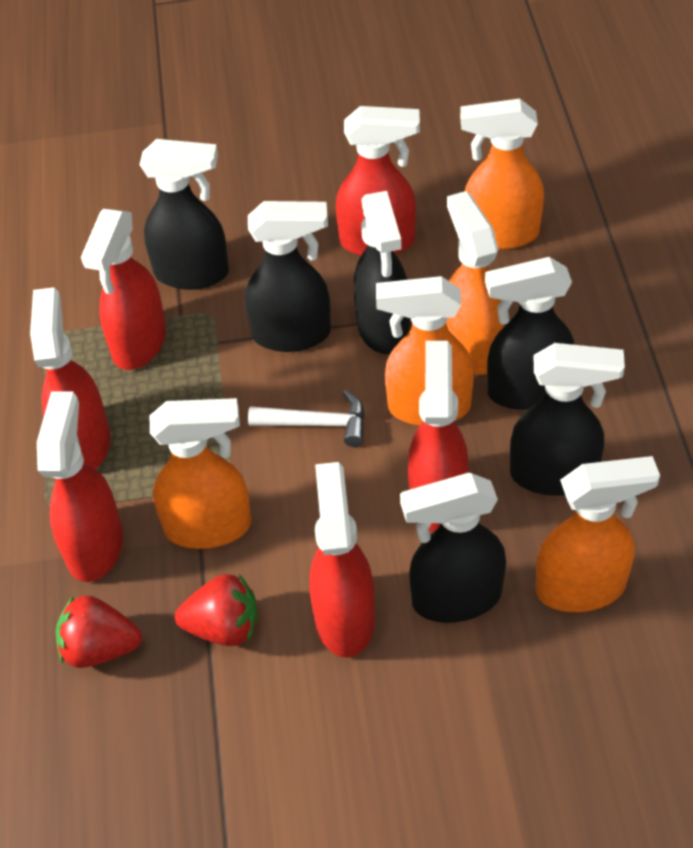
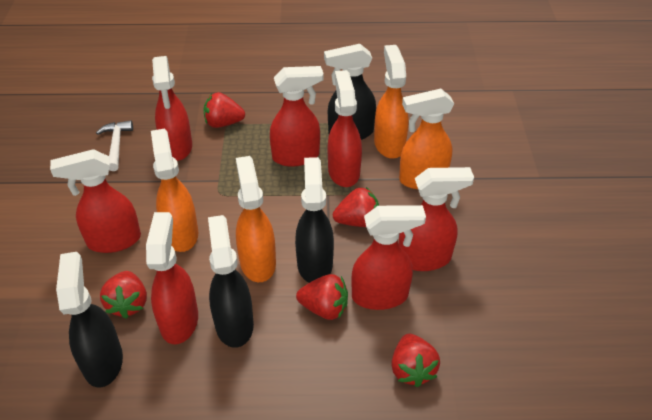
black spray bottle: 6 -> 4
orange spray bottle: 5 -> 4
red spray bottle: 6 -> 7
red strawberry: 2 -> 5

